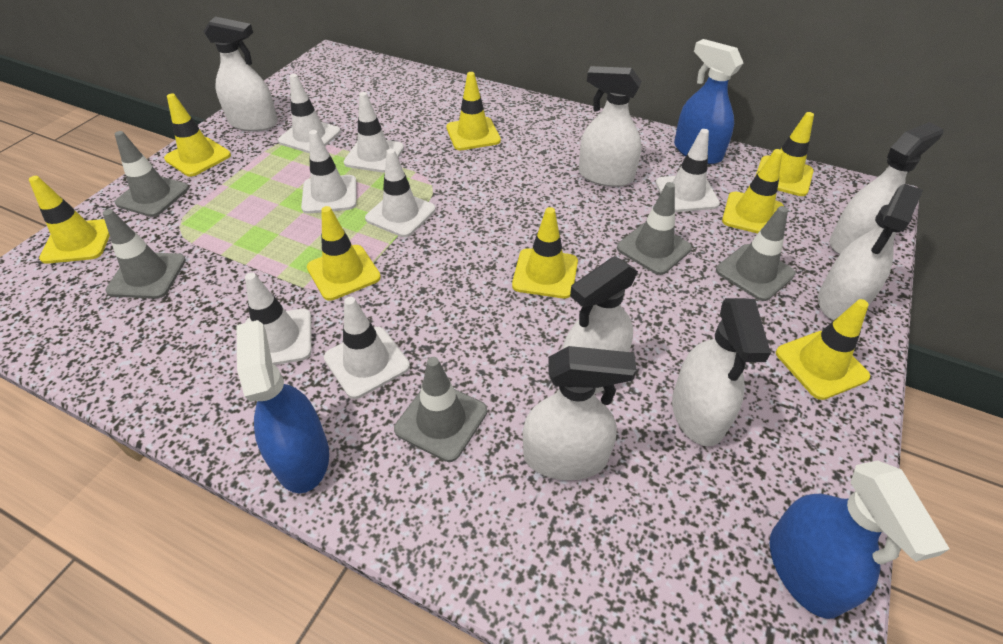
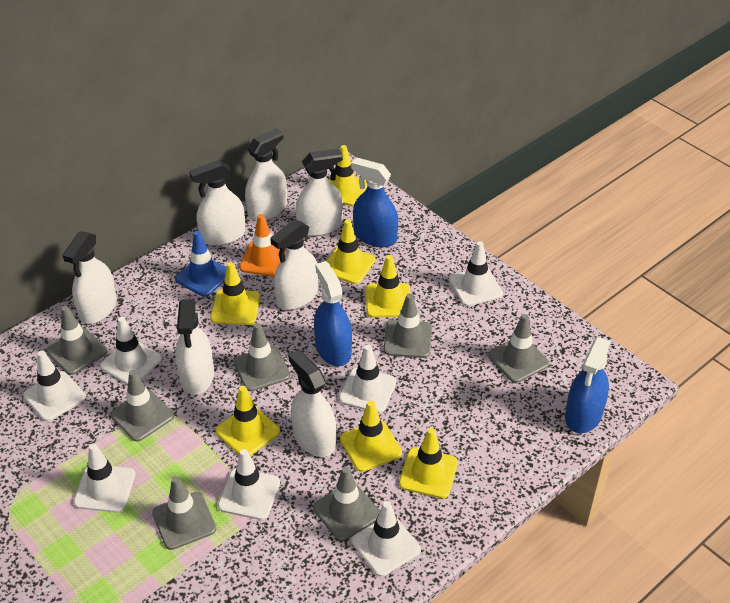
blue traffic cone: 0 -> 1
grey traffic cone: 5 -> 7
orange traffic cone: 0 -> 1
yellow traffic cone: 8 -> 7

